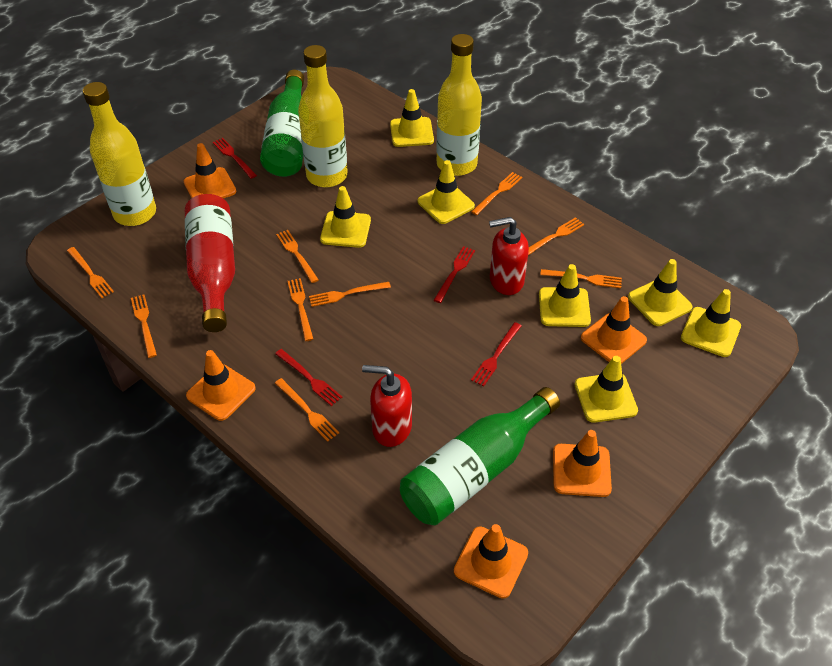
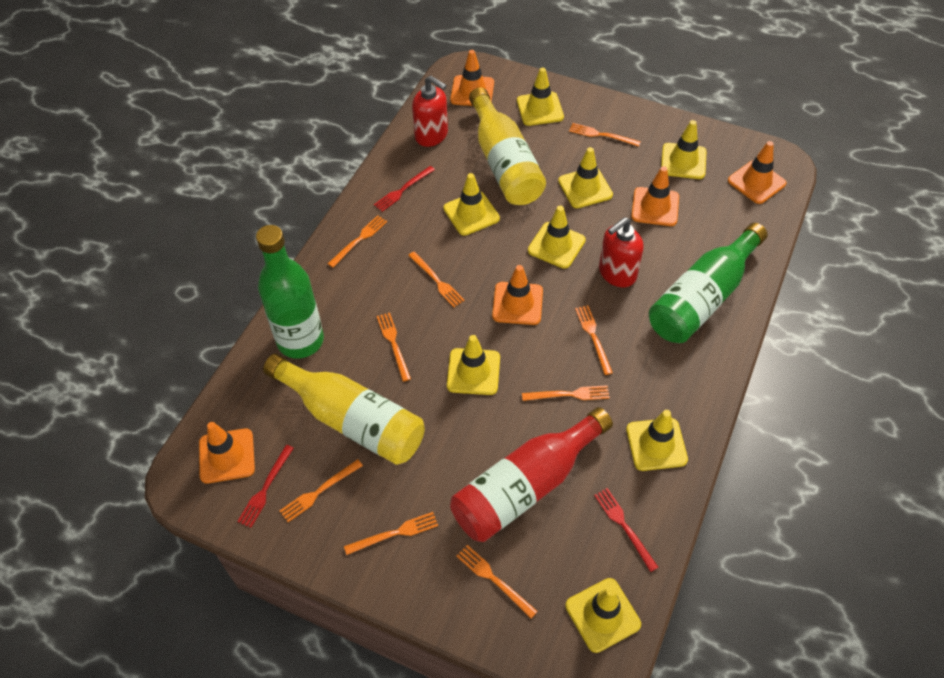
red fork: 4 -> 3
yellow bottle: 3 -> 2
yellow traffic cone: 7 -> 8

